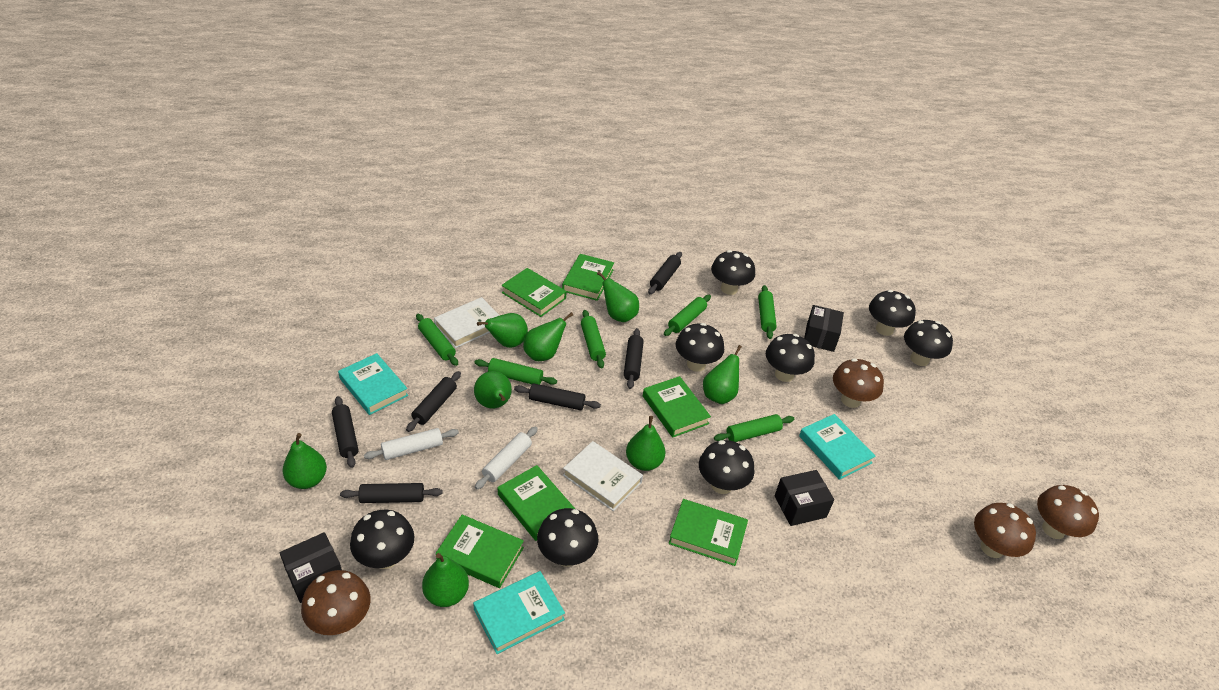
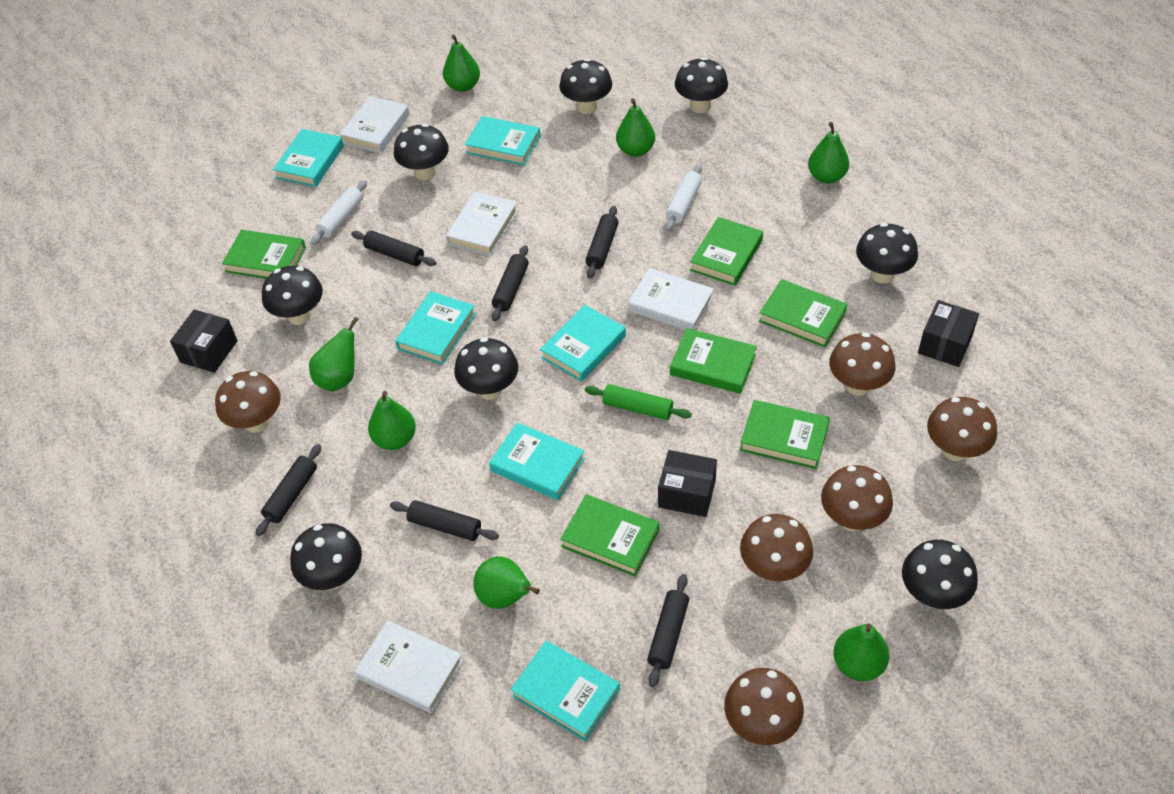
brown mushroom: 4 -> 6
green pear: 8 -> 7
green rolling pin: 6 -> 1
turquoise book: 3 -> 6
white book: 2 -> 4

